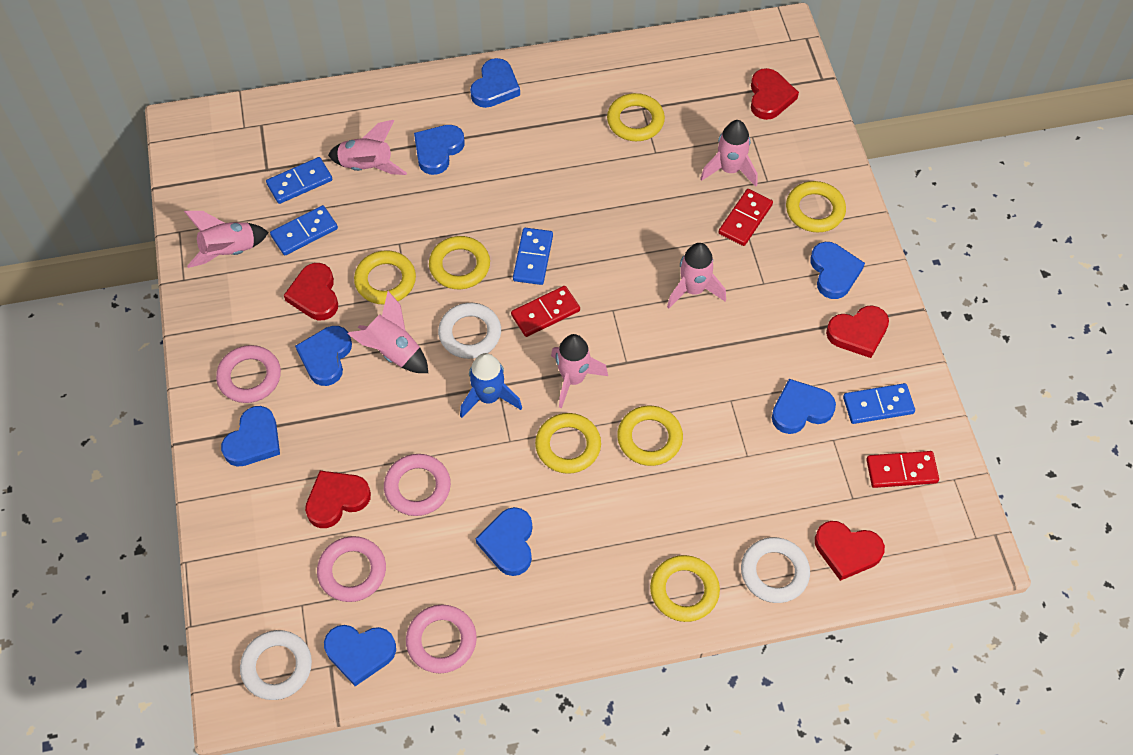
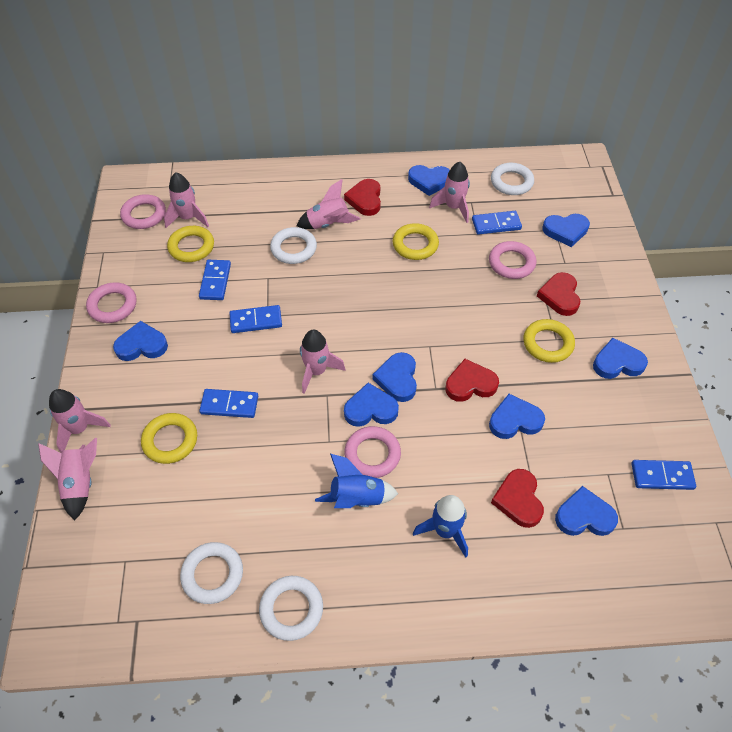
blue domino: 4 -> 5
blue rocket: 1 -> 2
red domino: 3 -> 0
red heart: 5 -> 4
white ring: 3 -> 4
yellow ring: 7 -> 4

